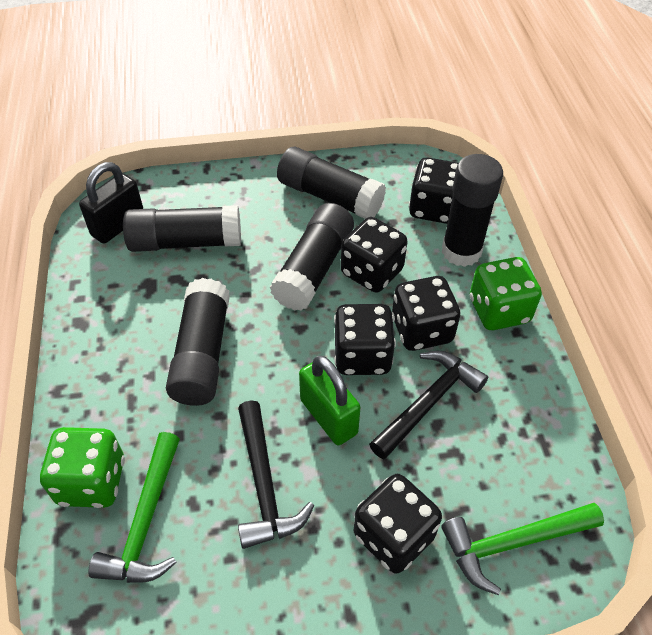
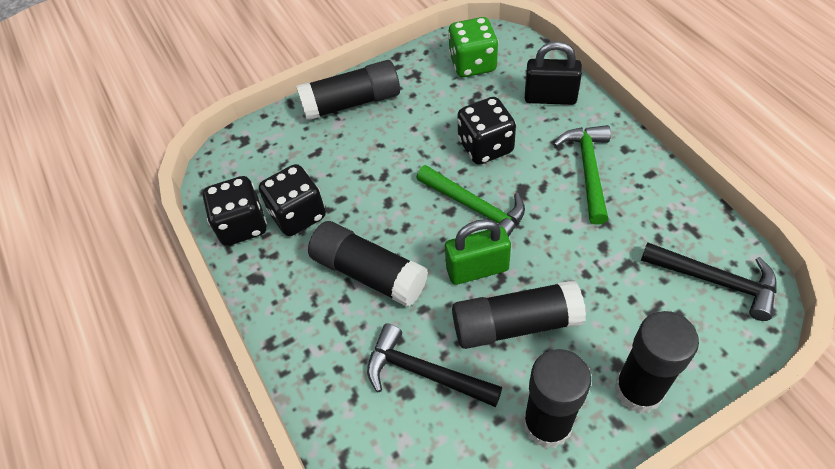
black dice: 5 -> 3
green dice: 2 -> 1

